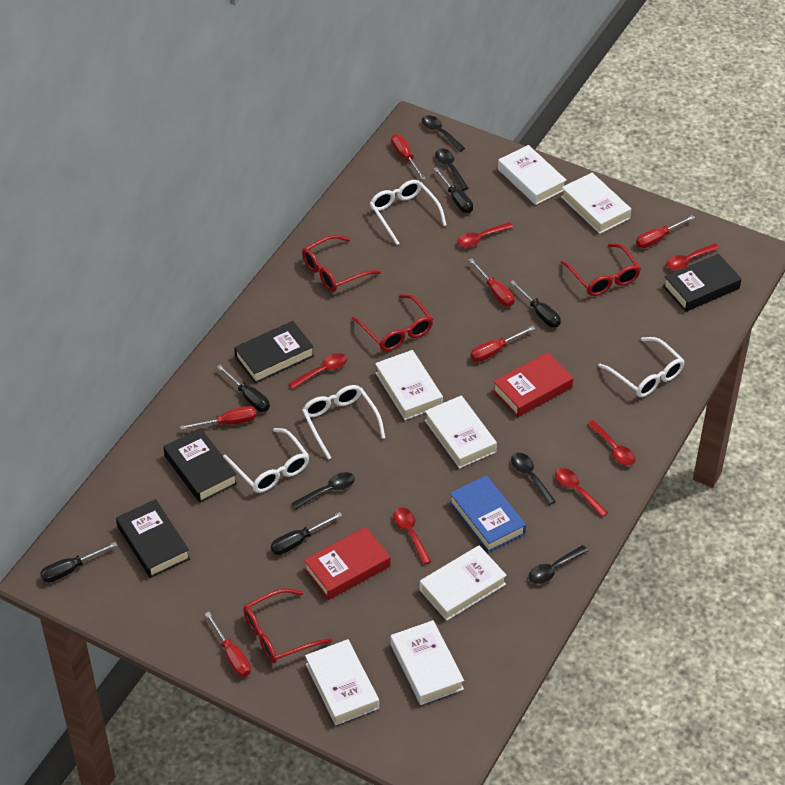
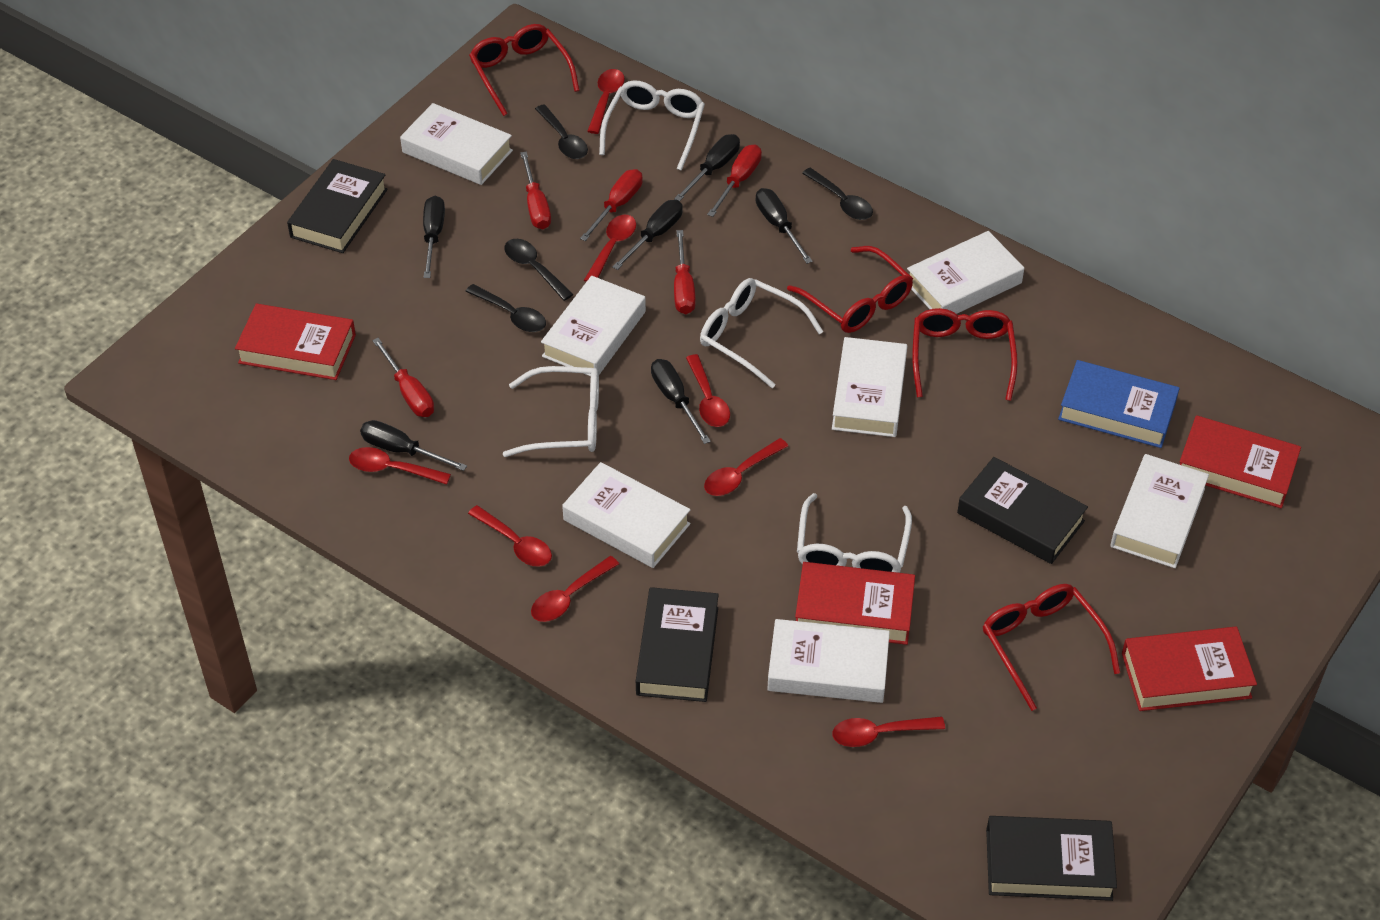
black screwdriver: 5 -> 6
black spoon: 5 -> 4
red book: 2 -> 4
red screwdriver: 6 -> 5
red spoon: 6 -> 8

